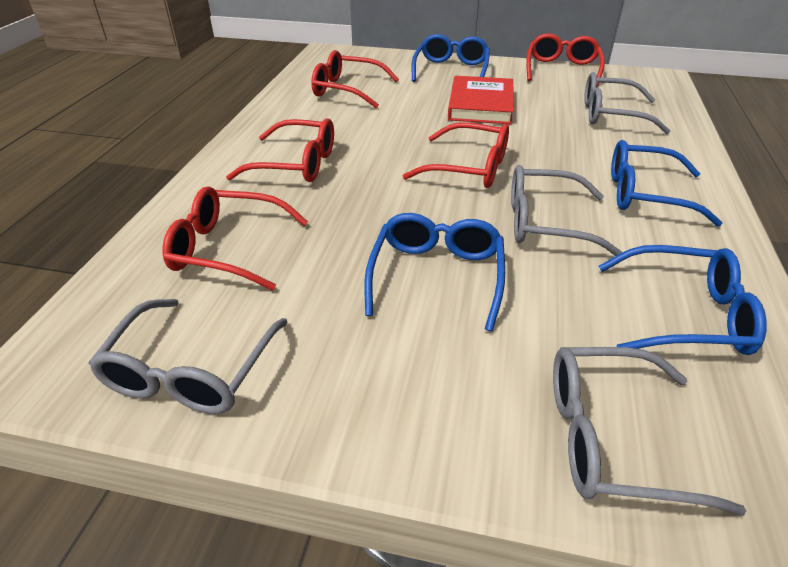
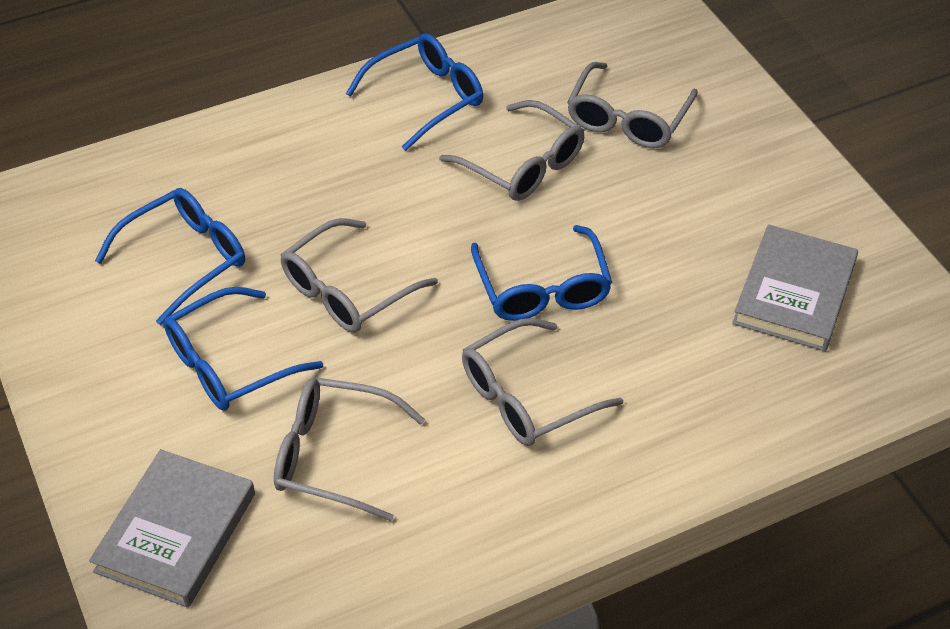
grey book: 0 -> 2
grey glasses: 4 -> 5
red book: 1 -> 0
red glasses: 5 -> 0

